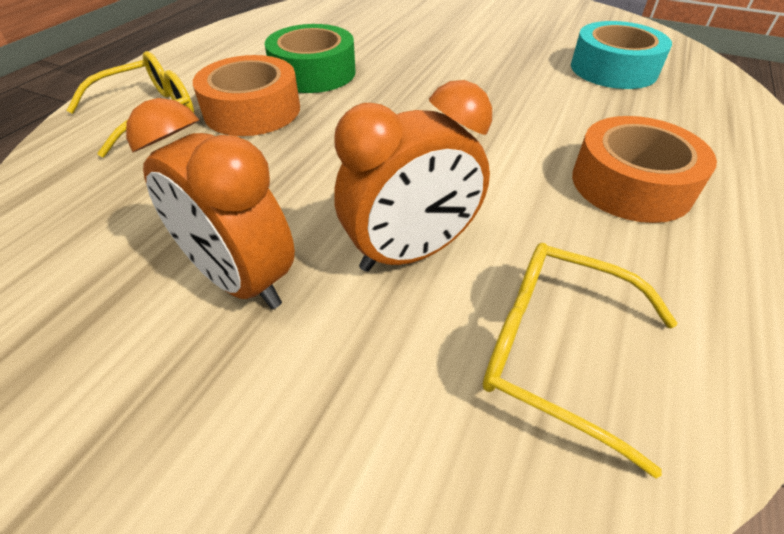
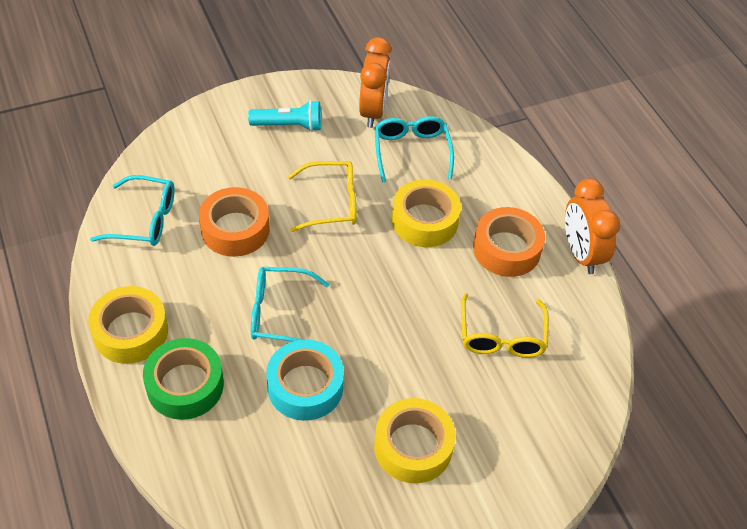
turquoise flashlight: 0 -> 1
turquoise glasses: 0 -> 3
yellow tape: 0 -> 3

